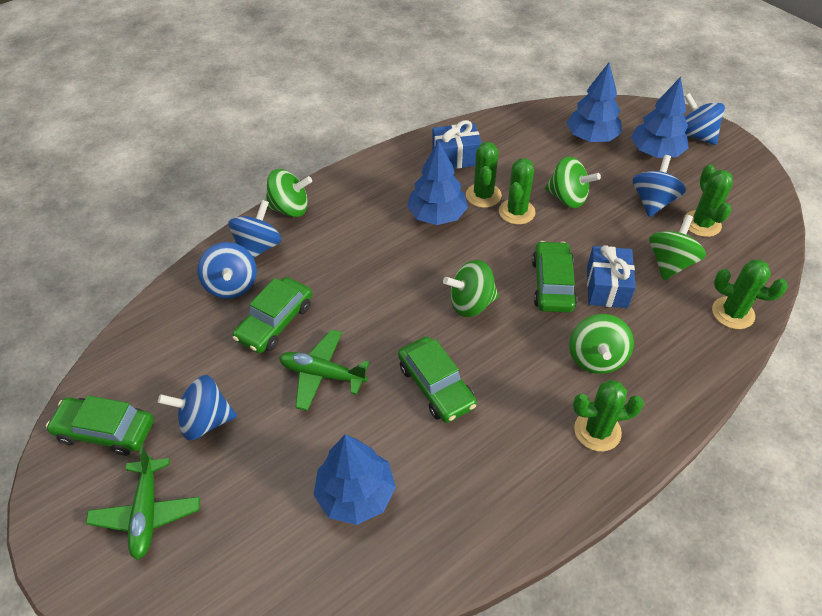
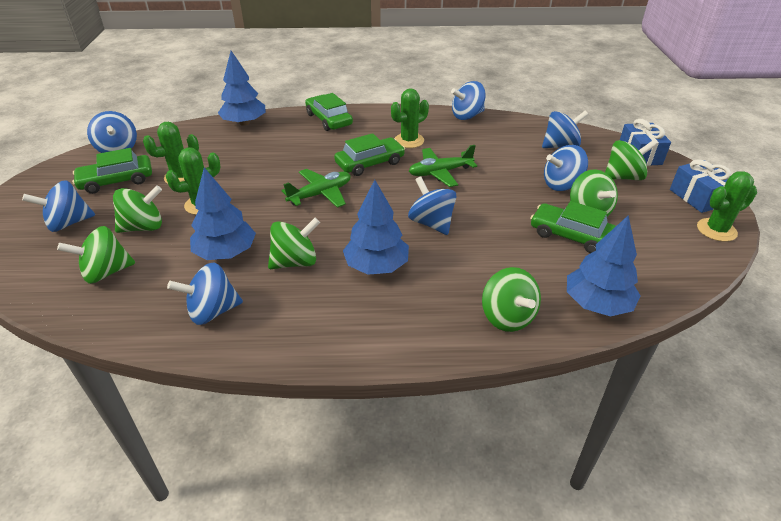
blue spinning top: 5 -> 7
green cactus: 5 -> 4
green spinning top: 5 -> 6

